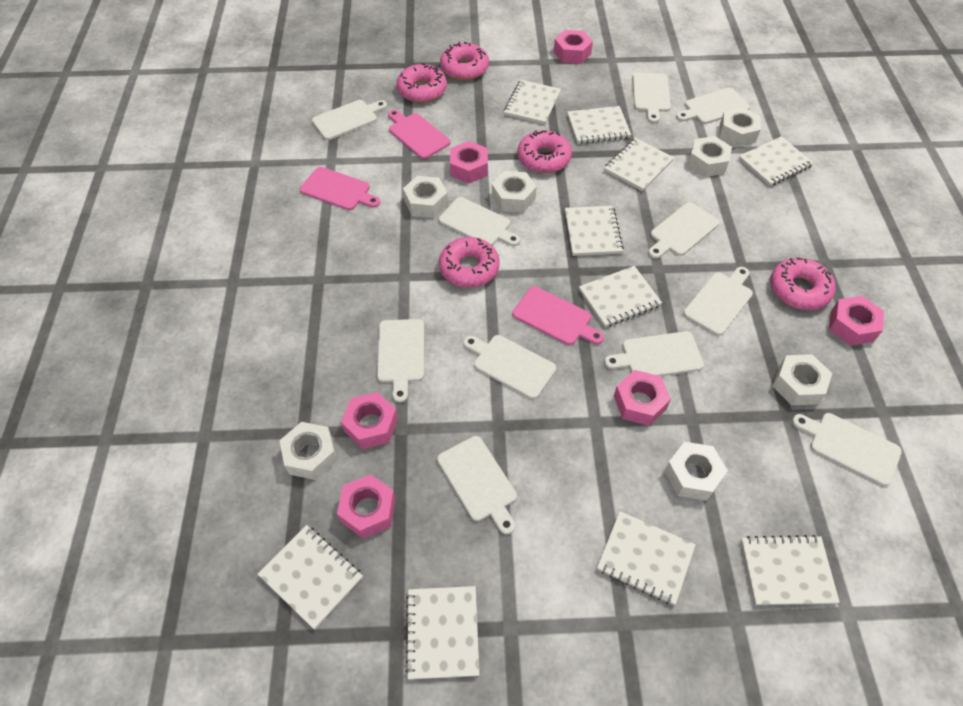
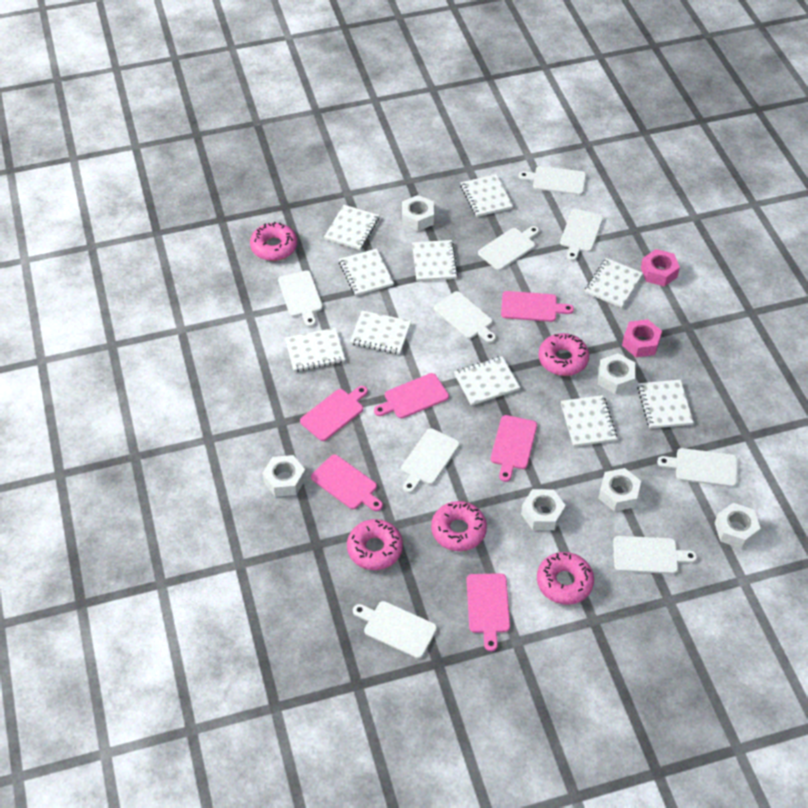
pink cutting board: 3 -> 6
pink nut: 6 -> 2
white cutting board: 11 -> 9
white nut: 7 -> 6

